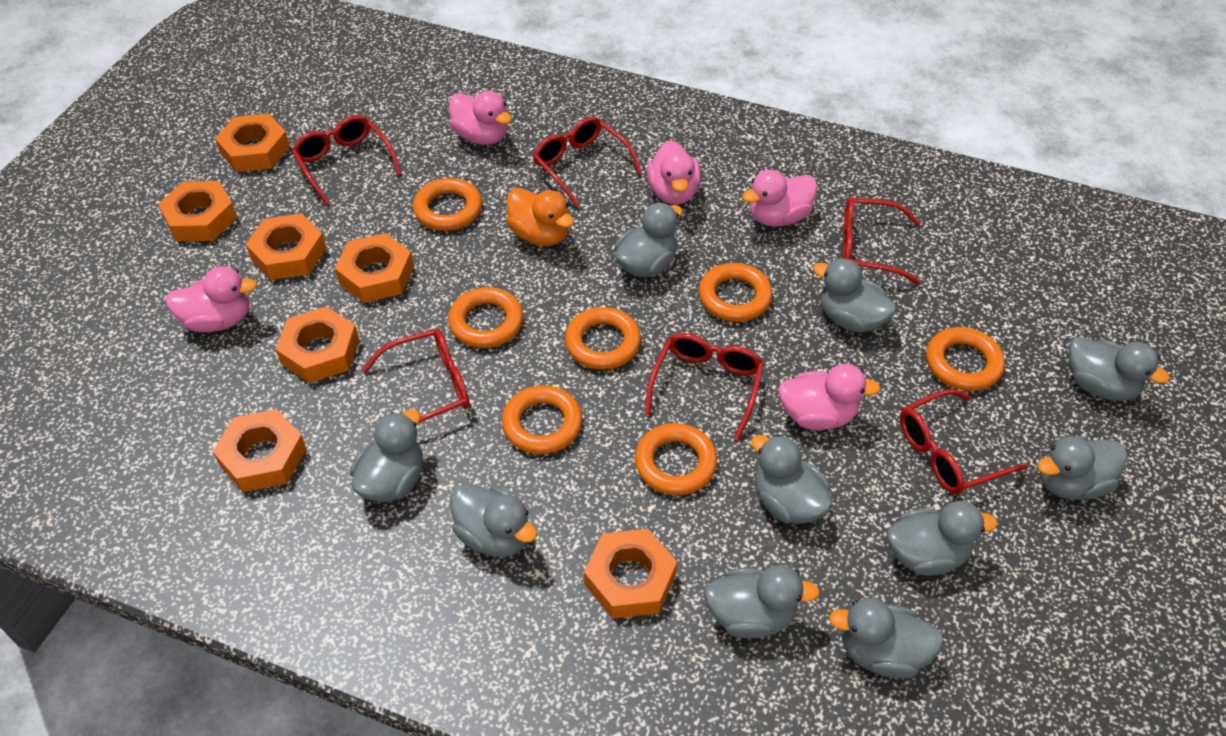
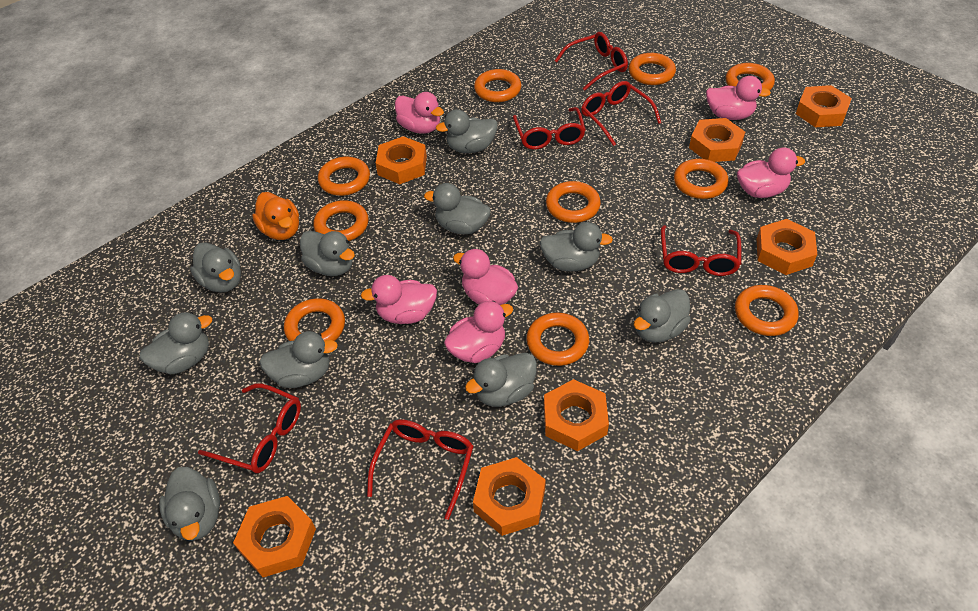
orange ring: 7 -> 10
pink duck: 5 -> 6

